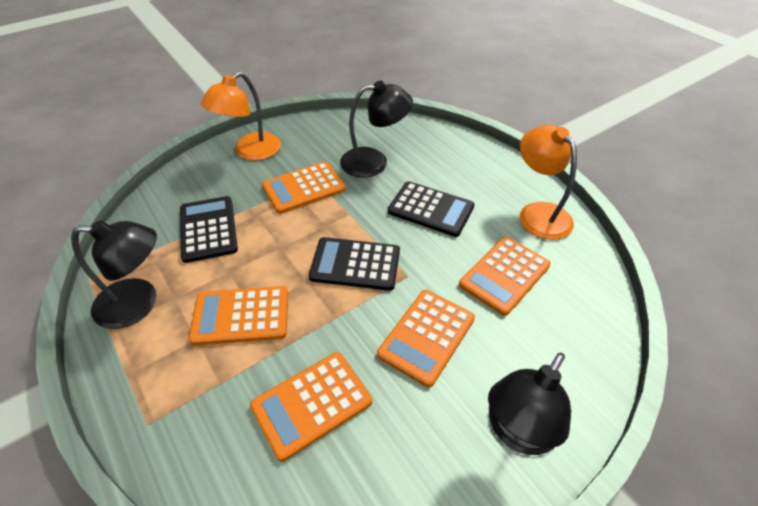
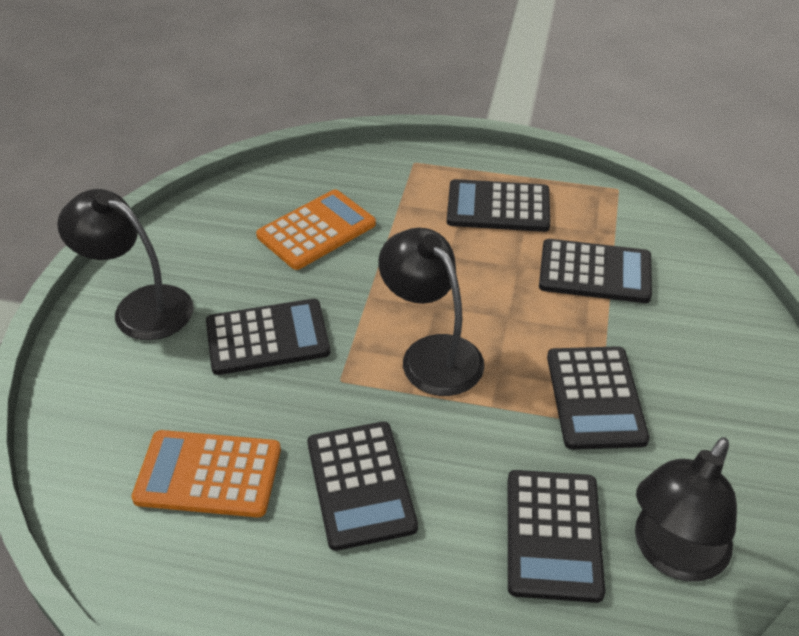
black calculator: 3 -> 6
orange calculator: 5 -> 2
orange lamp: 2 -> 0

